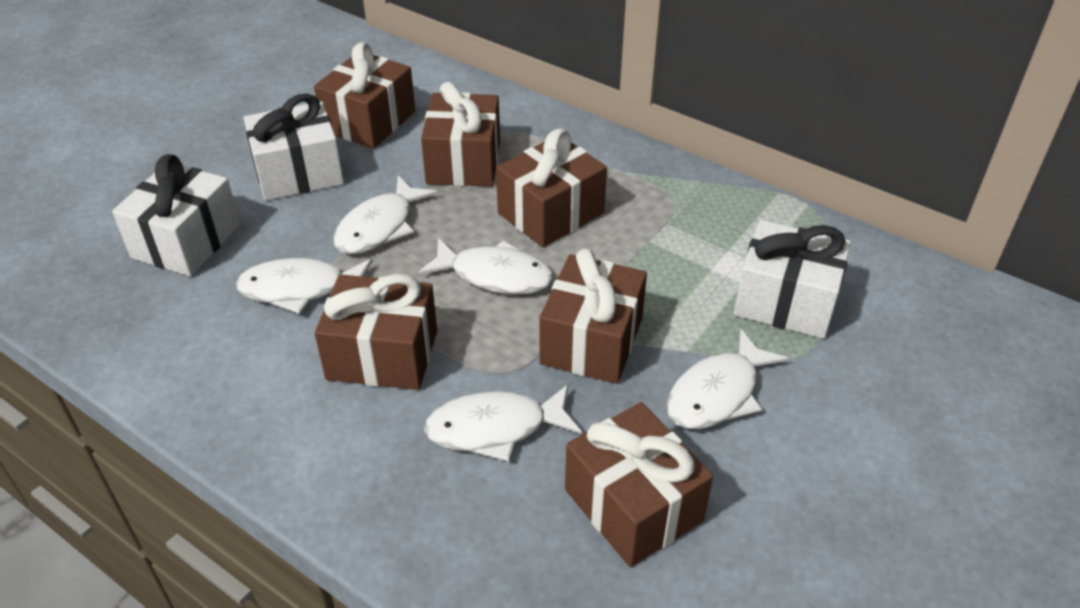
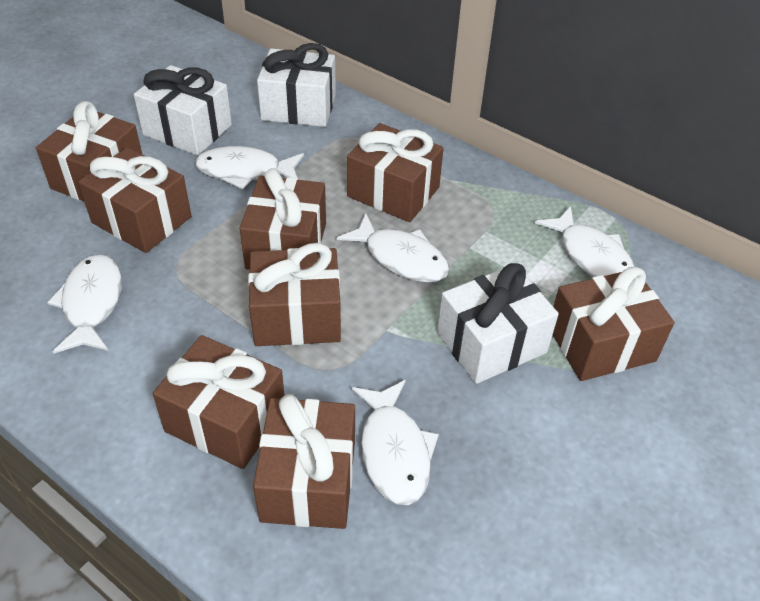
brown gift: 6 -> 8

